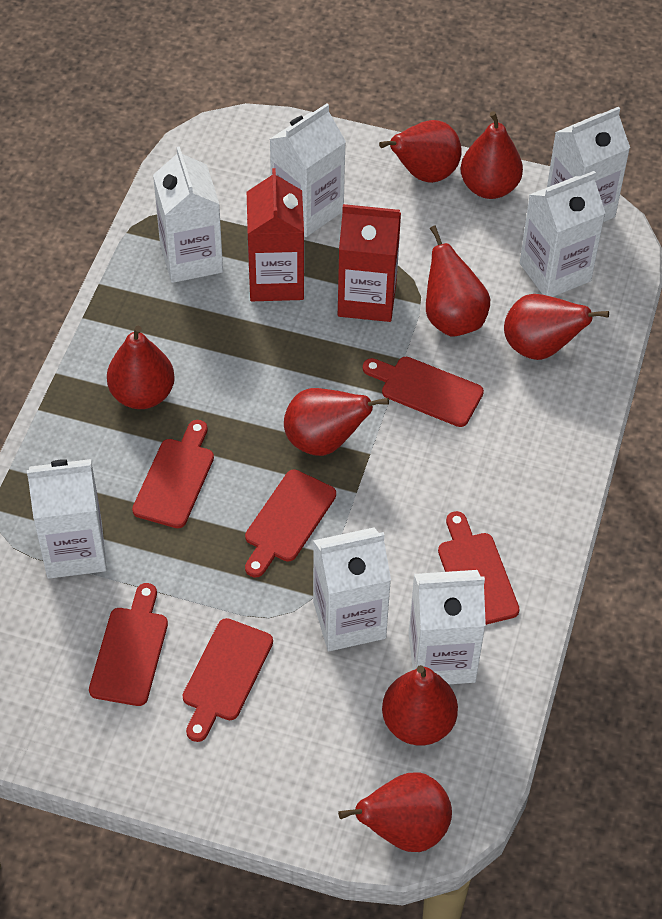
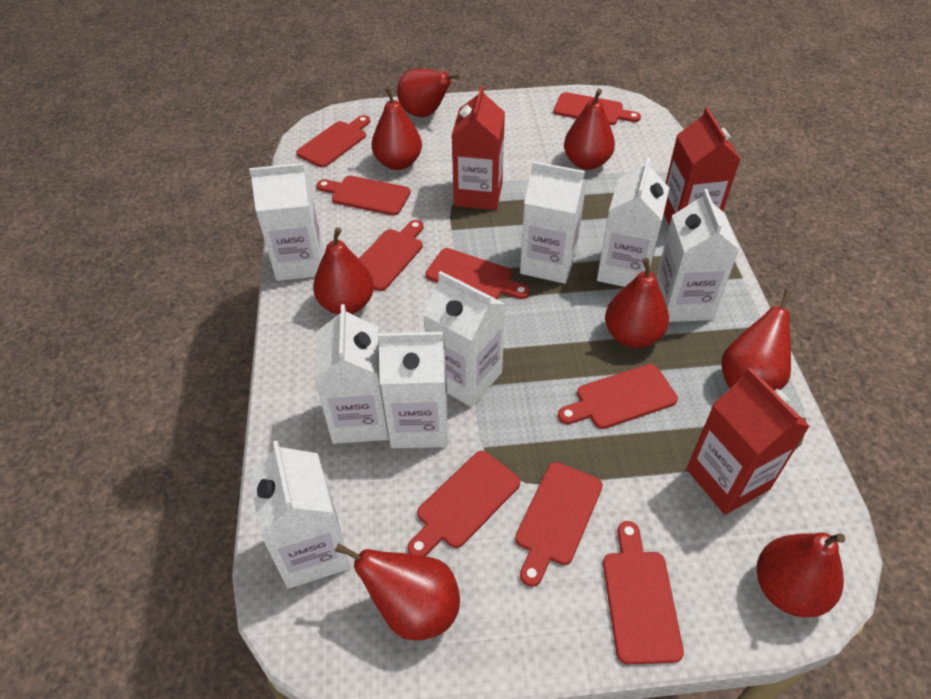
red carton: 2 -> 3
red cutting board: 6 -> 9
white carton: 7 -> 8

